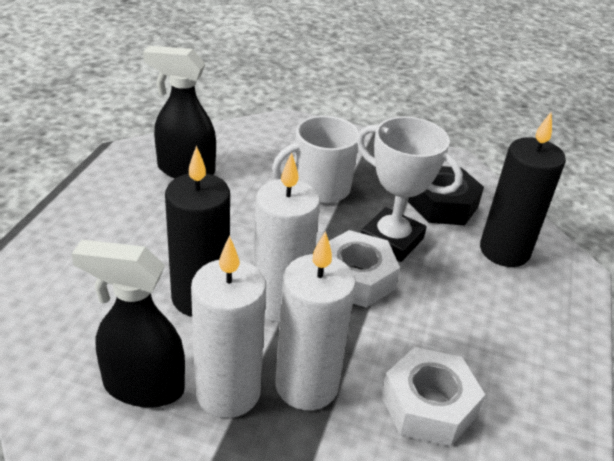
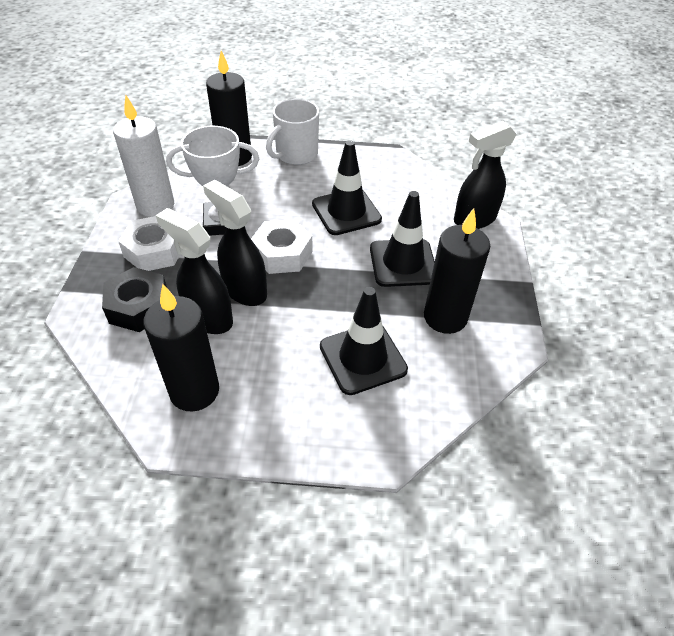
black candle: 2 -> 3
black spray bottle: 2 -> 3
black traffic cone: 0 -> 3
white candle: 3 -> 1

